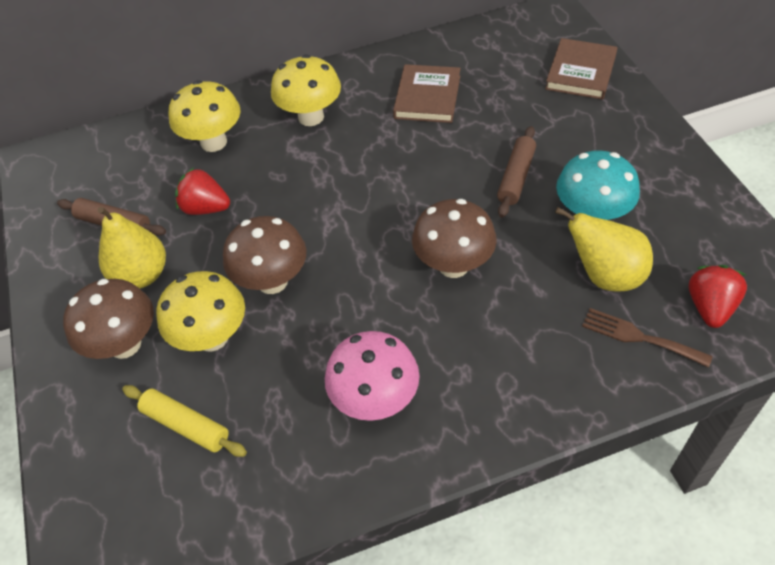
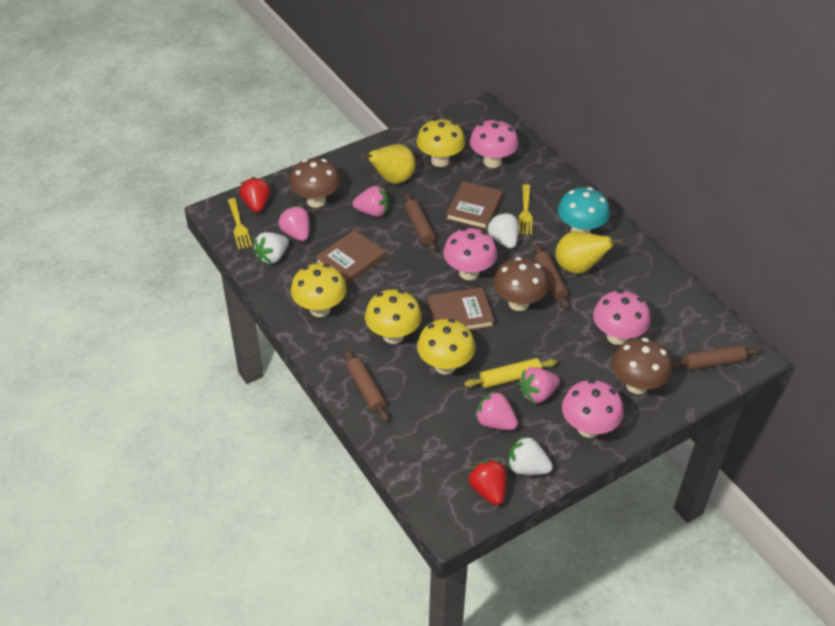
brown book: 2 -> 3
brown fork: 1 -> 0
brown rolling pin: 2 -> 4
pink mushroom: 1 -> 4
pink strawberry: 0 -> 4
white strawberry: 0 -> 3
yellow fork: 0 -> 2
yellow mushroom: 3 -> 4

